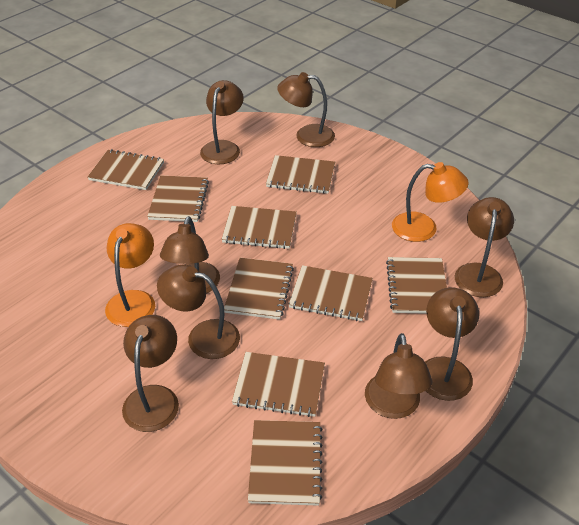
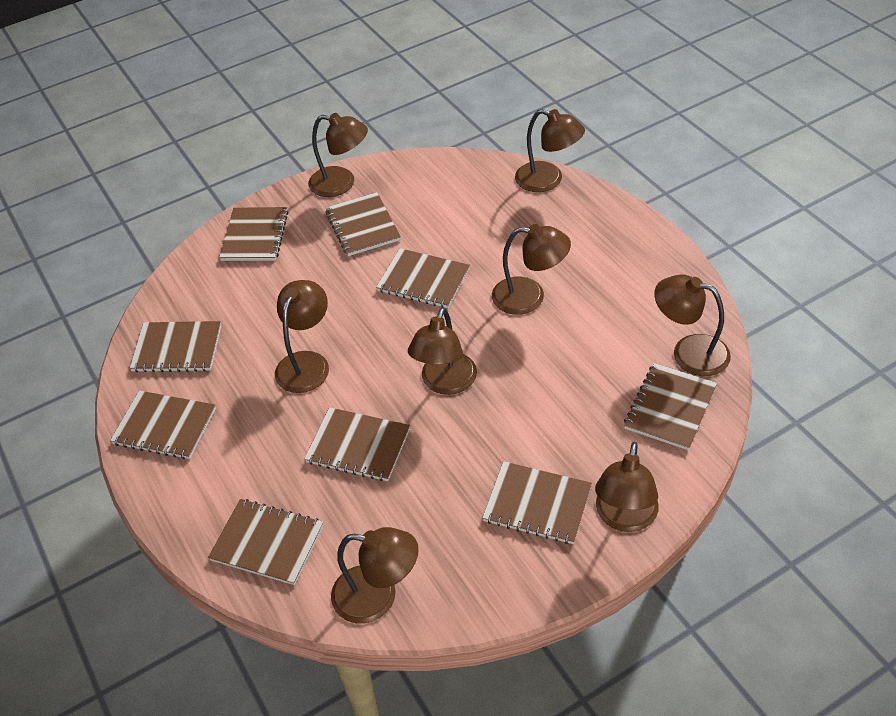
orange lamp: 2 -> 0

